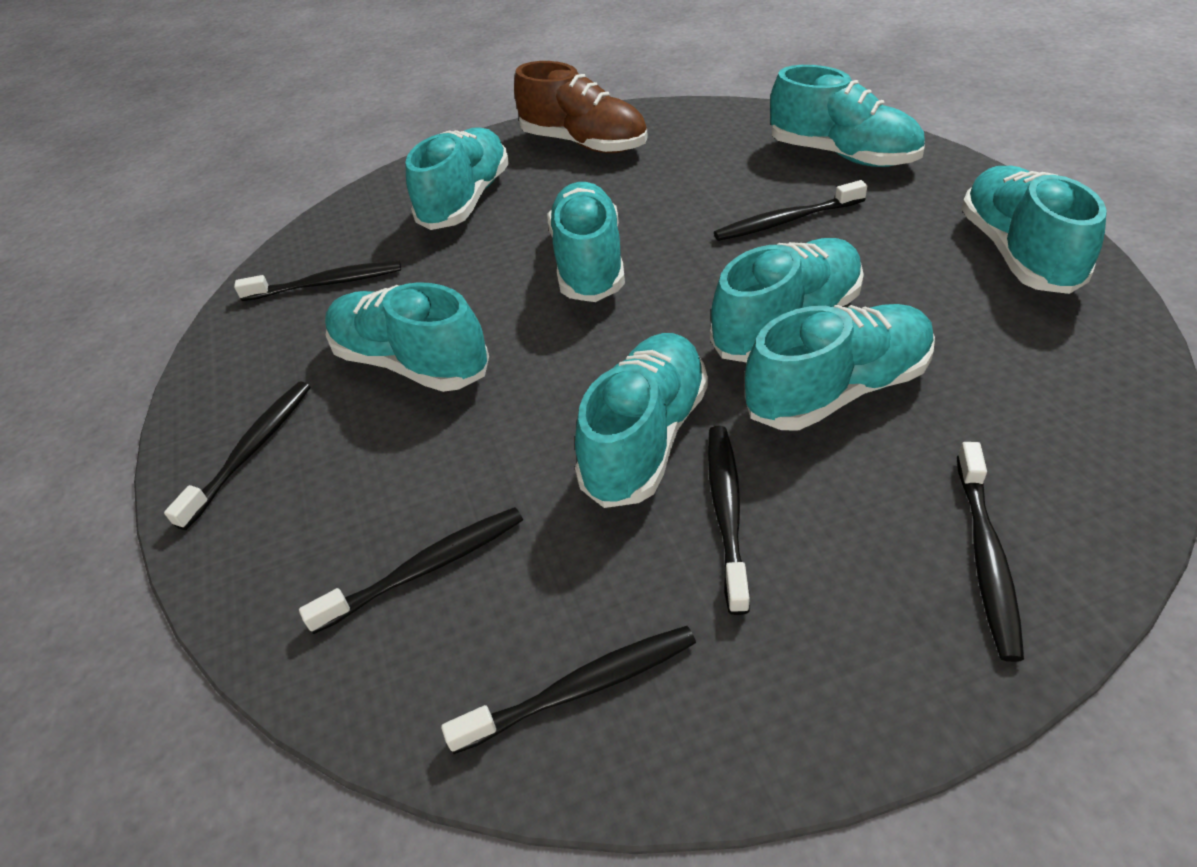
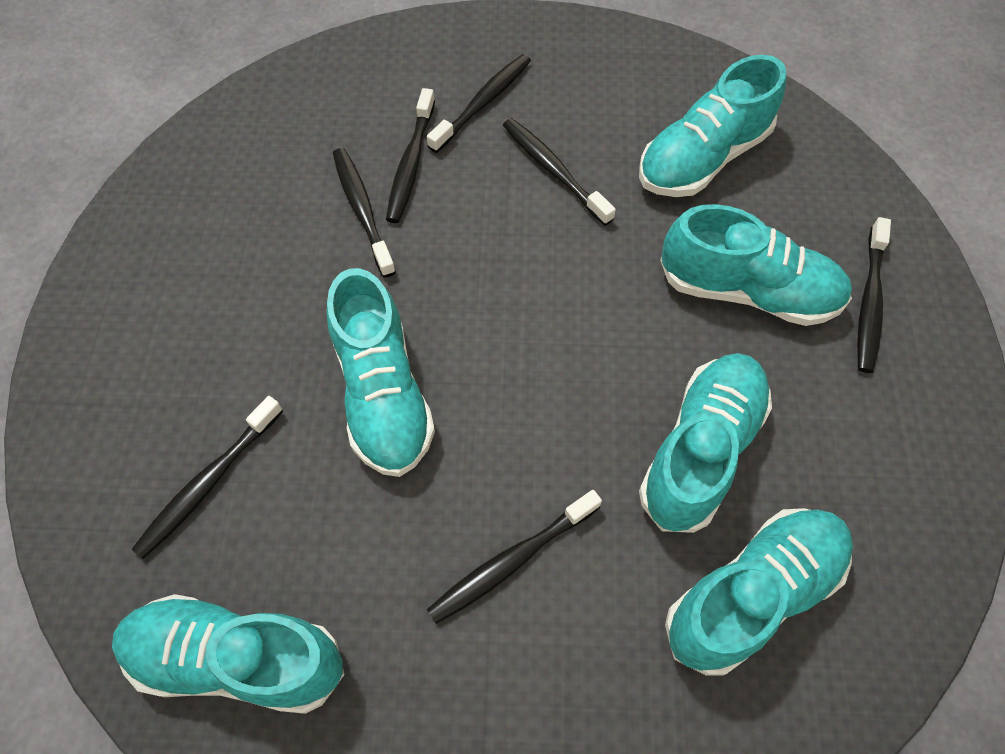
brown shoe: 1 -> 0
turquoise shoe: 8 -> 6

